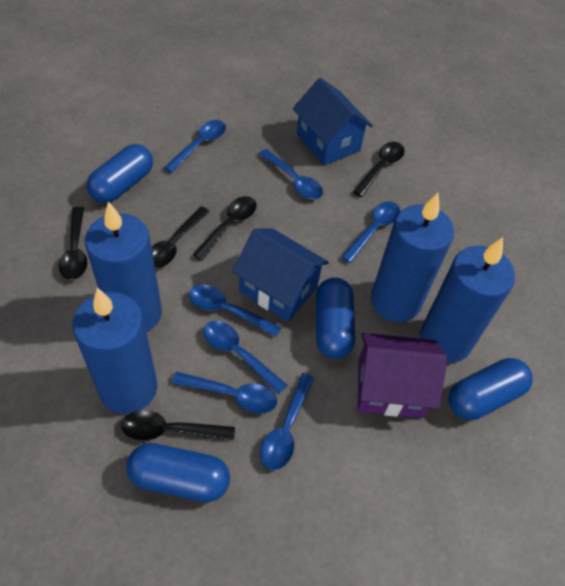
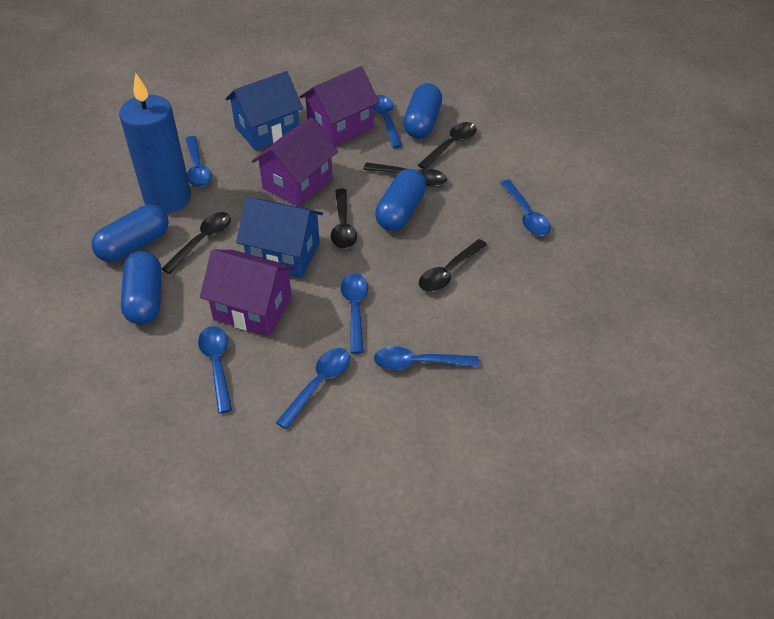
blue candle: 4 -> 1
purple house: 1 -> 3

